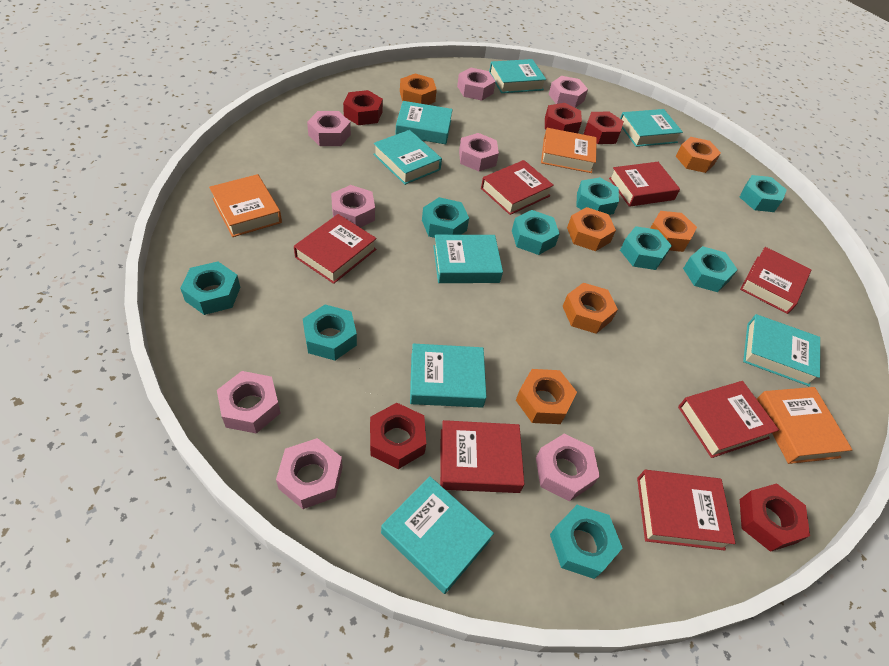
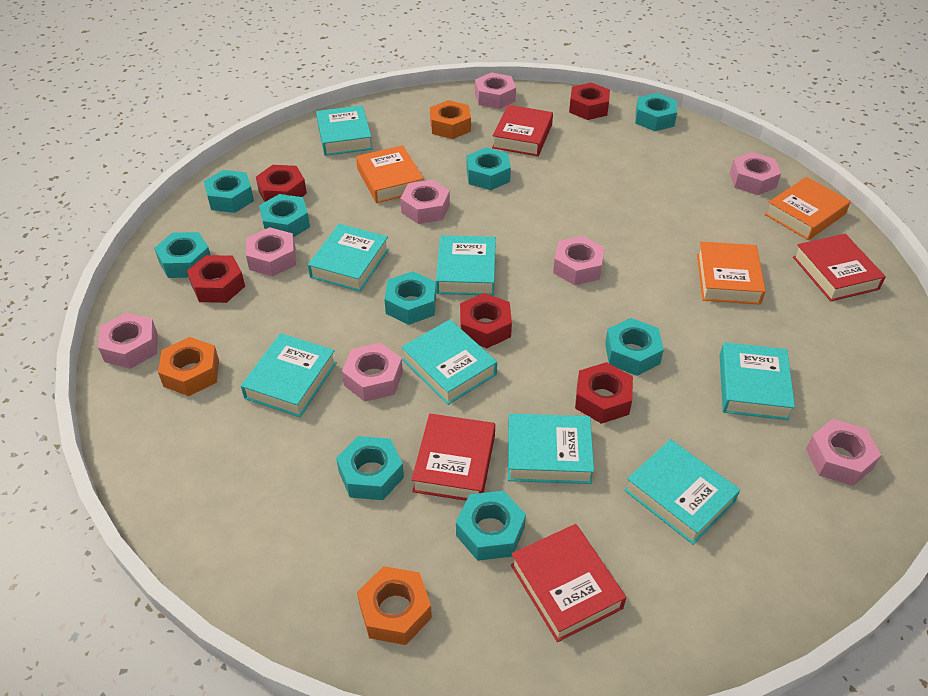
orange nut: 6 -> 3
red book: 7 -> 4

